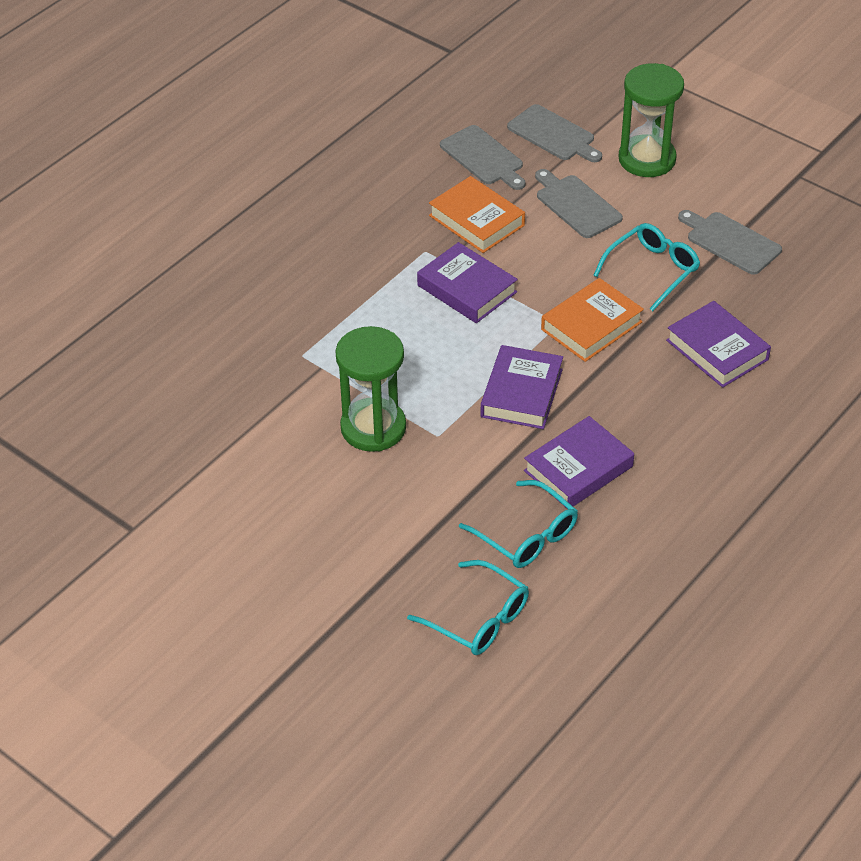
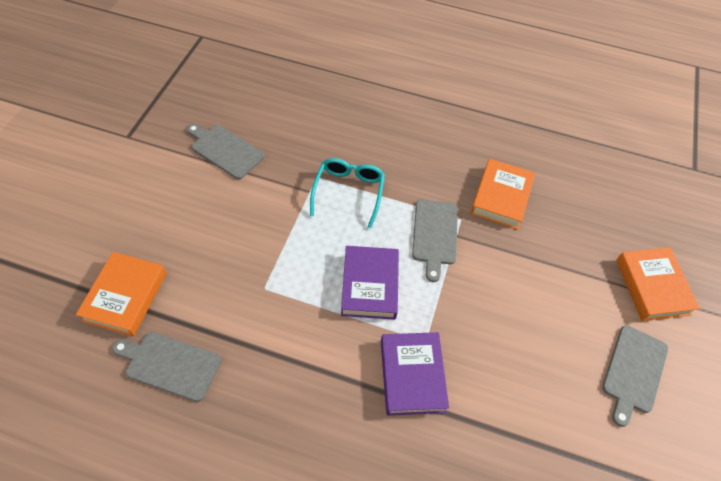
green hourglass: 2 -> 0
orange book: 2 -> 3
purple book: 4 -> 2
turquoise glasses: 3 -> 1

